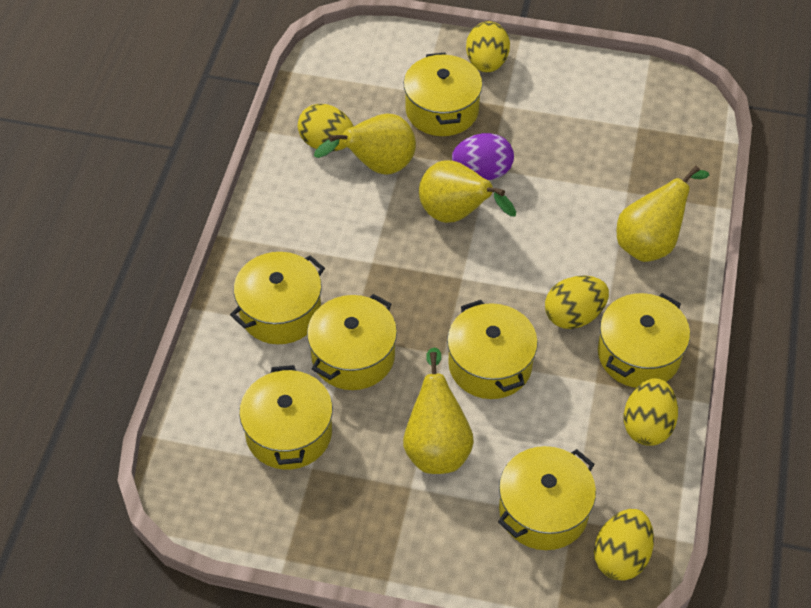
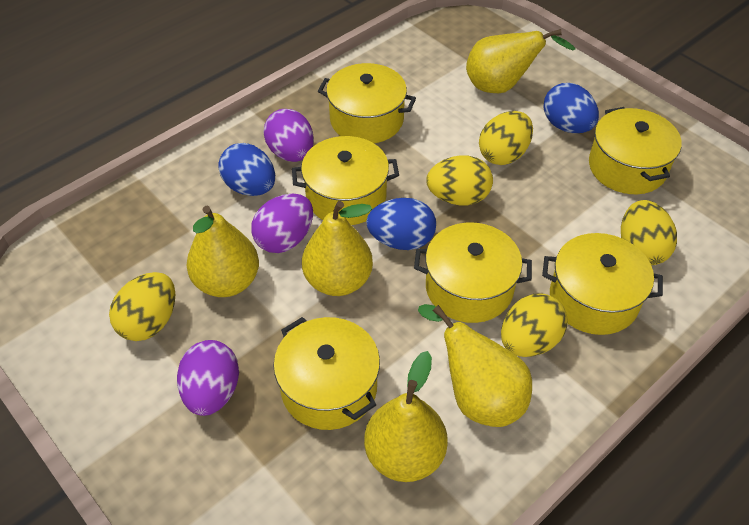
blue egg: 0 -> 3
purple egg: 1 -> 3
yellow pear: 4 -> 5
yellow pot: 7 -> 6

